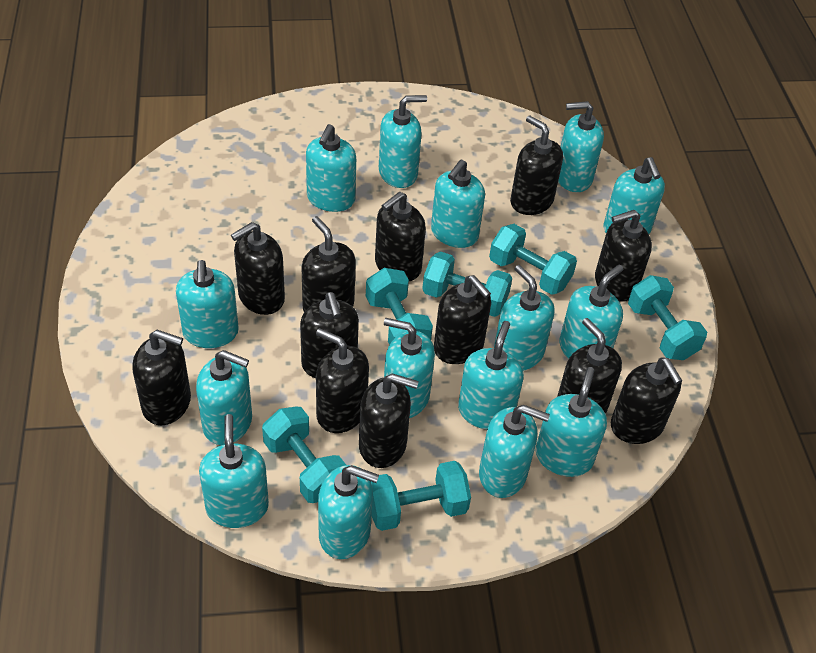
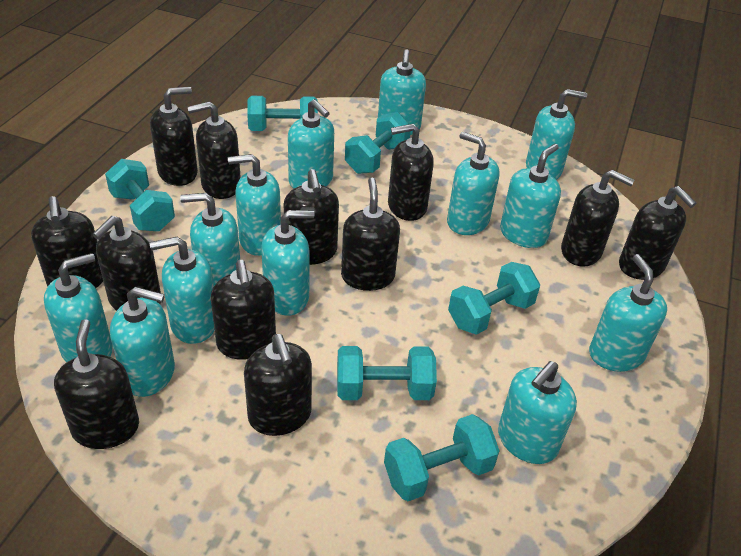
turquoise soap dispenser: 15 -> 13

